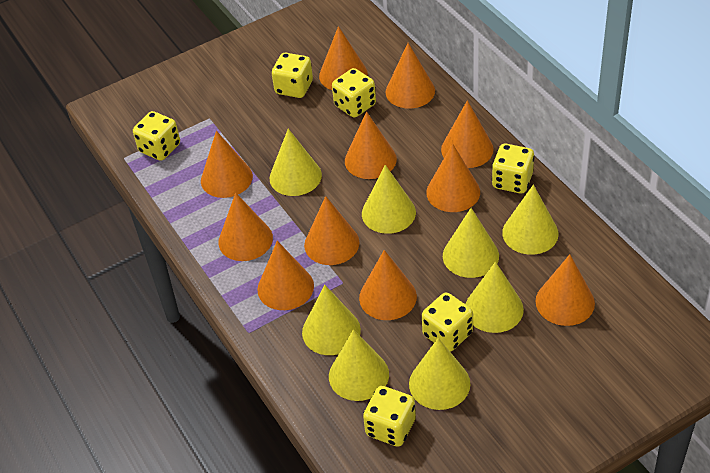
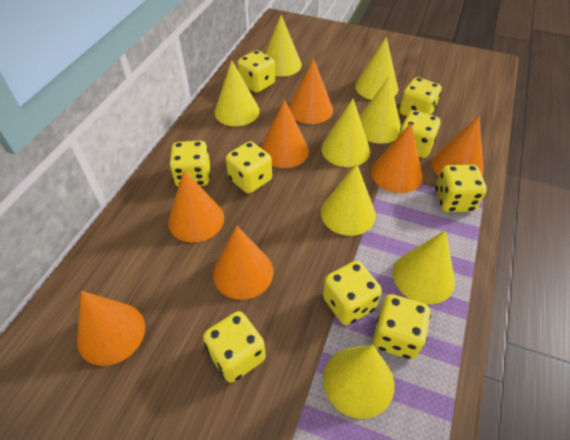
orange cone: 11 -> 7
yellow dice: 6 -> 9

